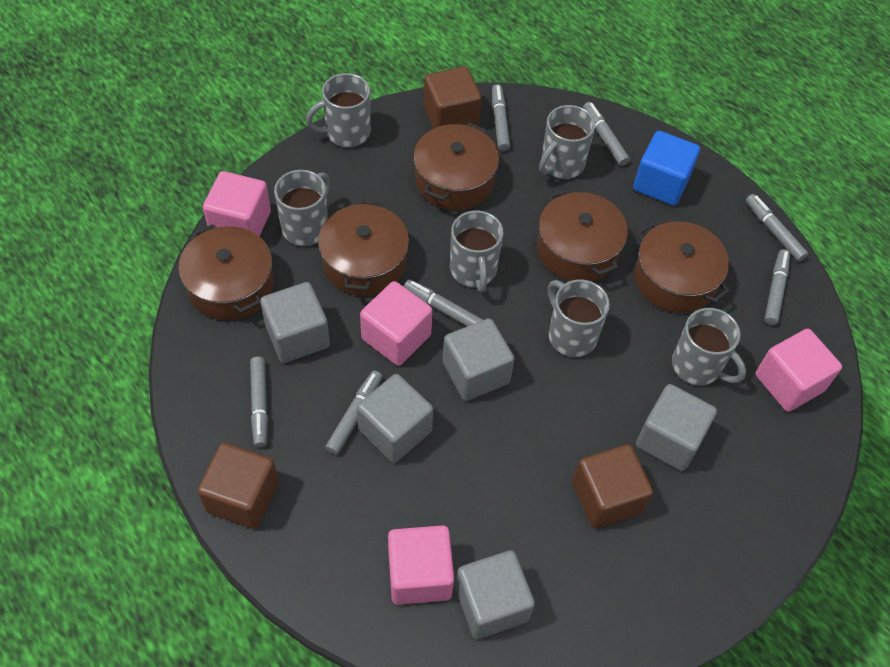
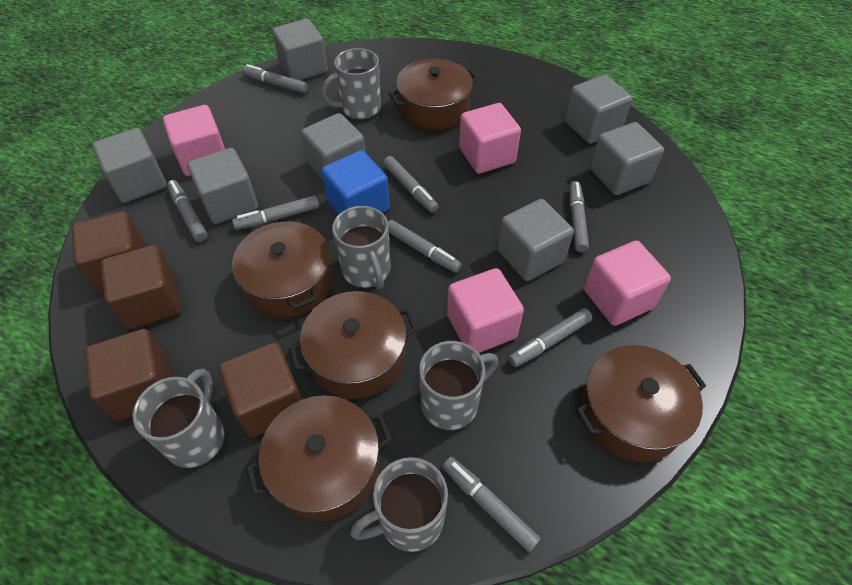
brown cube: 3 -> 4
grey cube: 5 -> 7
grey marker: 7 -> 8
grey mug: 6 -> 5

